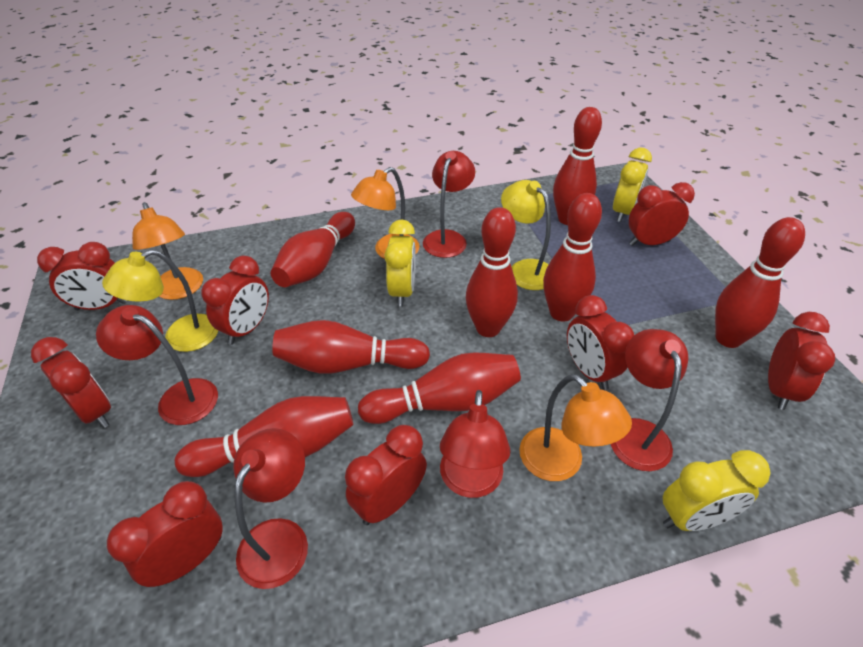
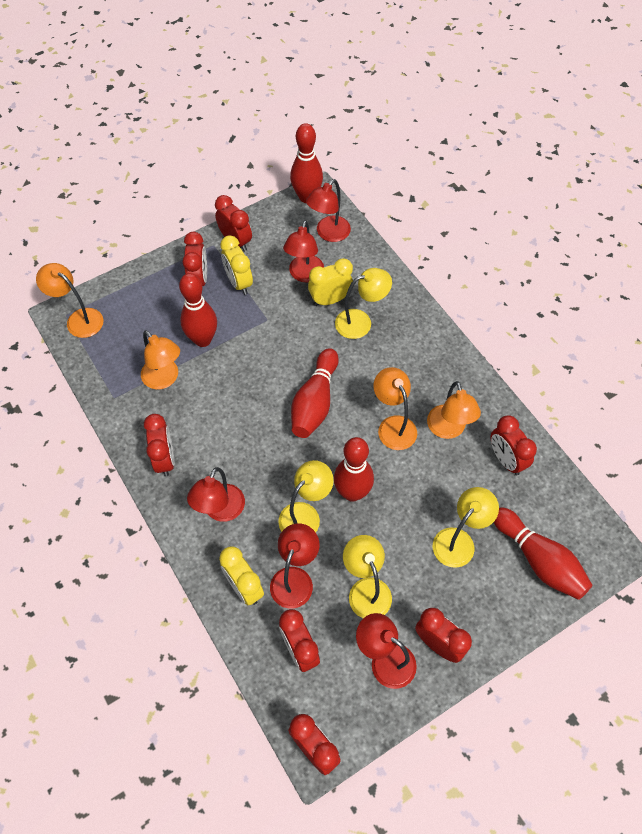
orange lamp: 3 -> 4
red bowling pin: 8 -> 5
red clock: 8 -> 7
yellow lamp: 2 -> 4

